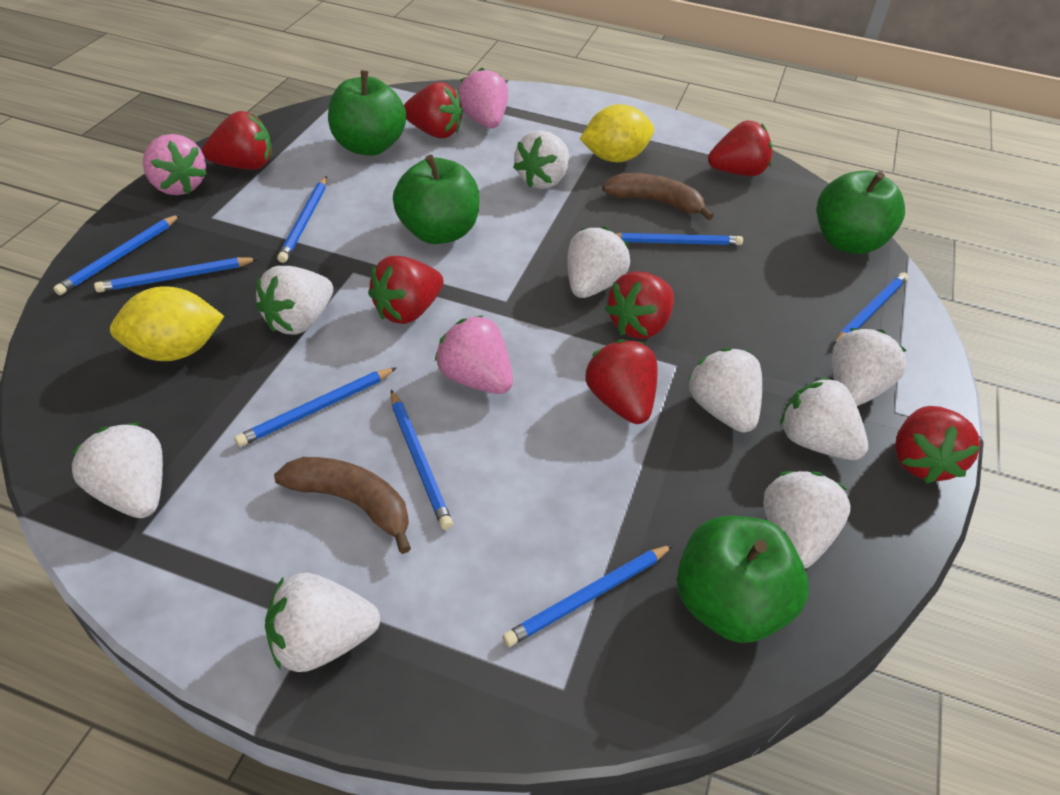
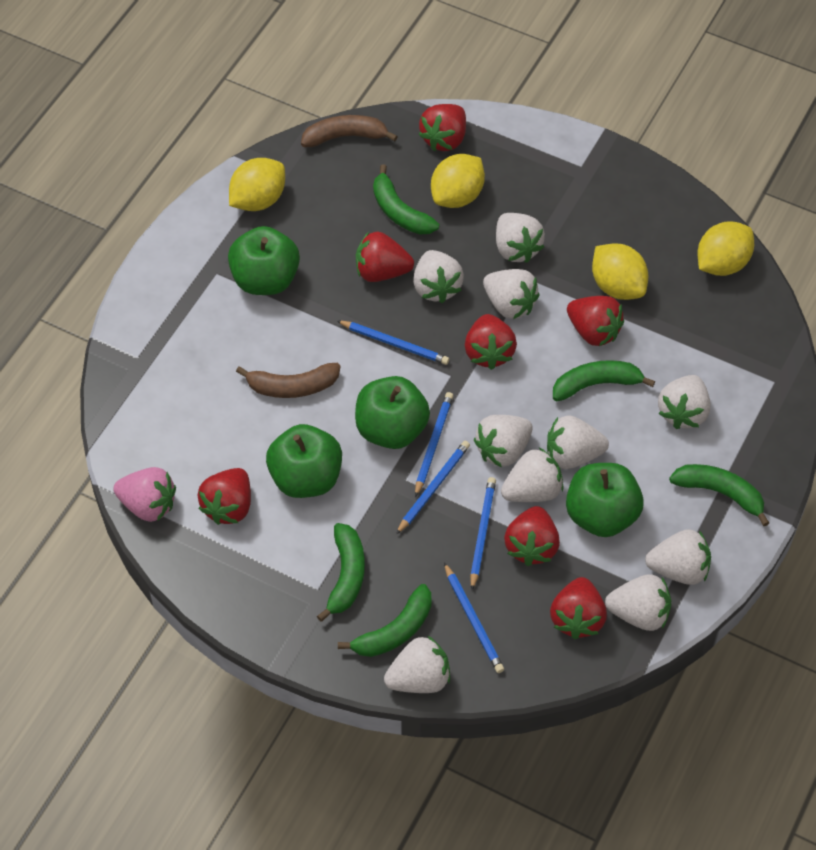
blue pencil: 8 -> 5
green banana: 0 -> 5
pink strawberry: 3 -> 1
white strawberry: 9 -> 10
yellow lemon: 2 -> 4

